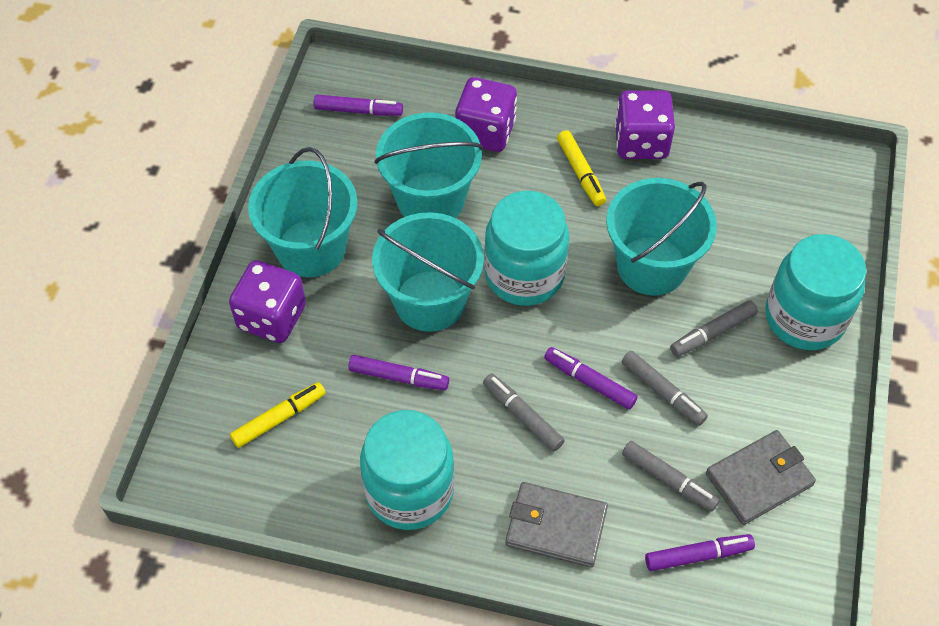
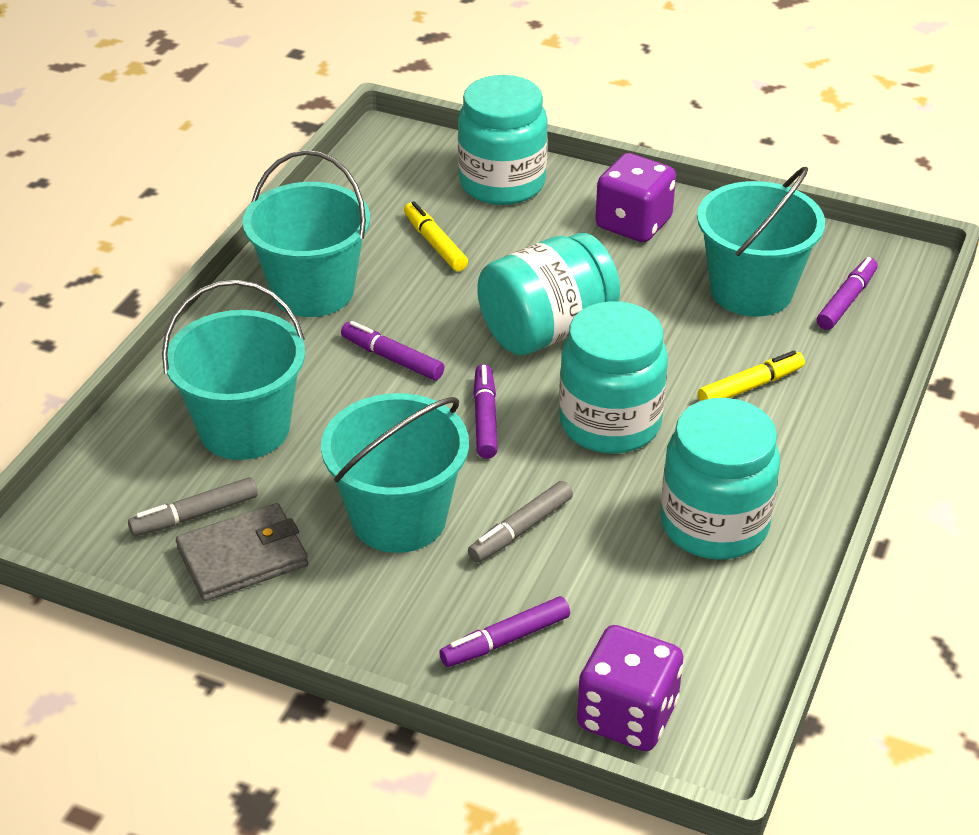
grey marker: 4 -> 2
grey wallet: 2 -> 1
purple dice: 3 -> 2
turquoise jar: 3 -> 4

